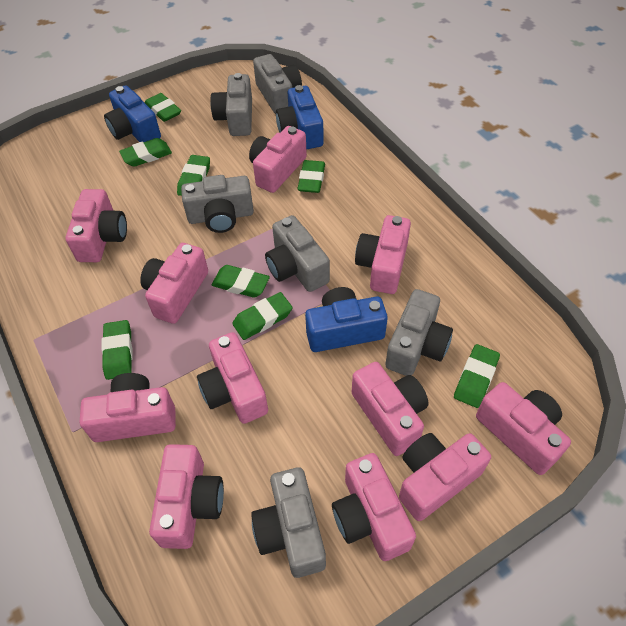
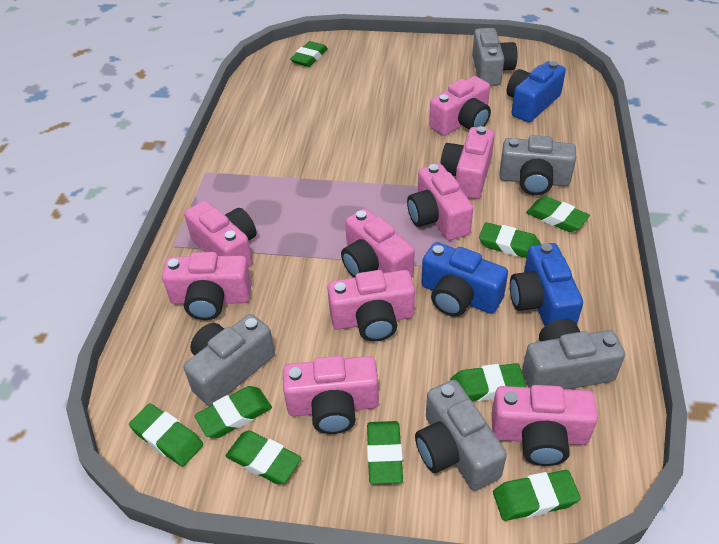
green eraser: 8 -> 9
grey camera: 6 -> 5
pink camera: 11 -> 9

